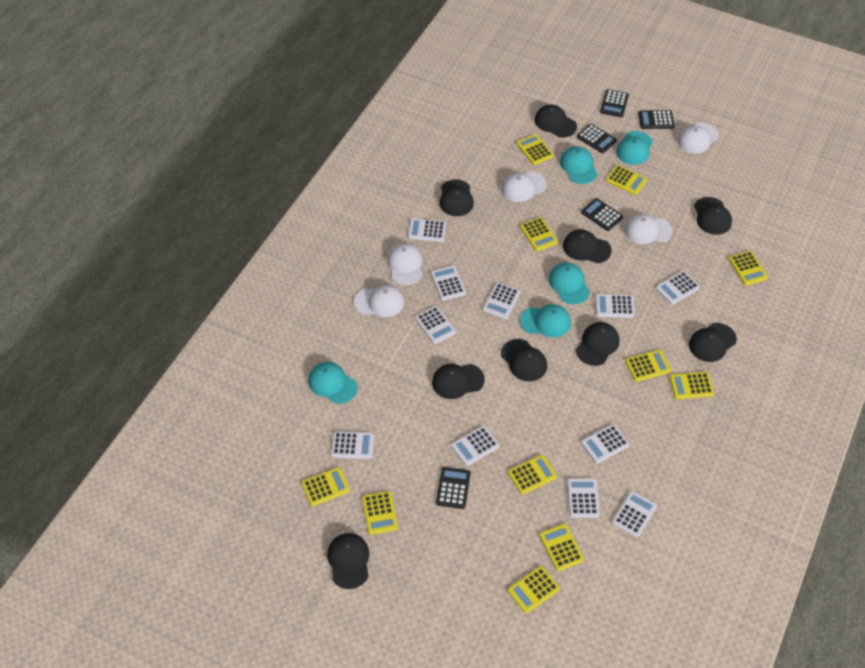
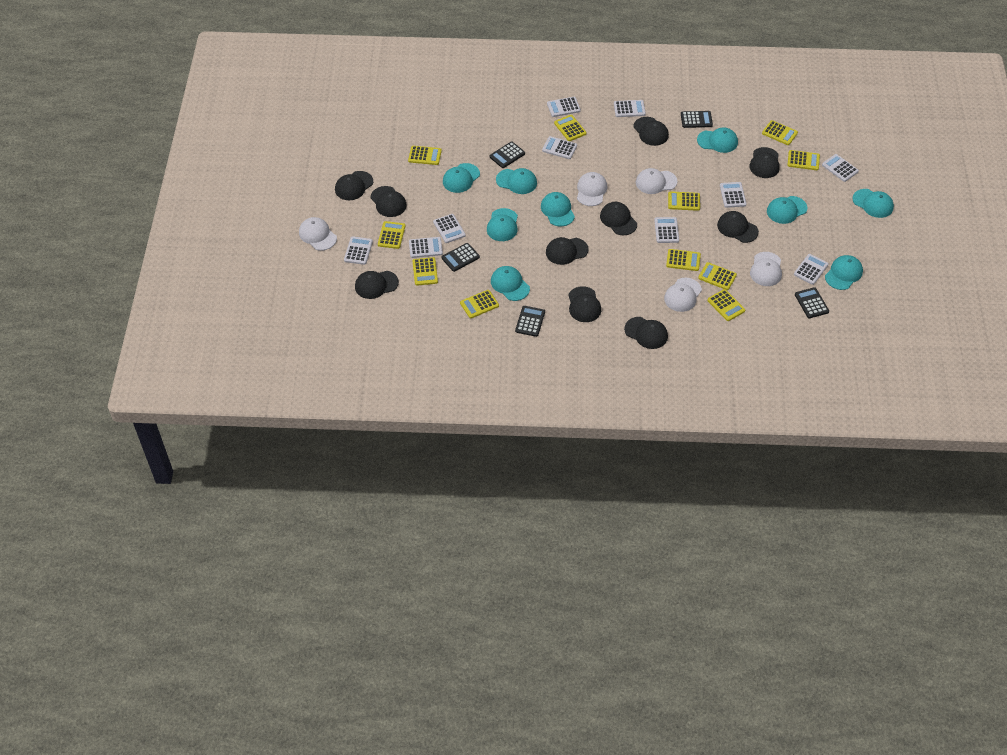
black cap: 9 -> 10
turquoise cap: 5 -> 9
white calculator: 11 -> 10

